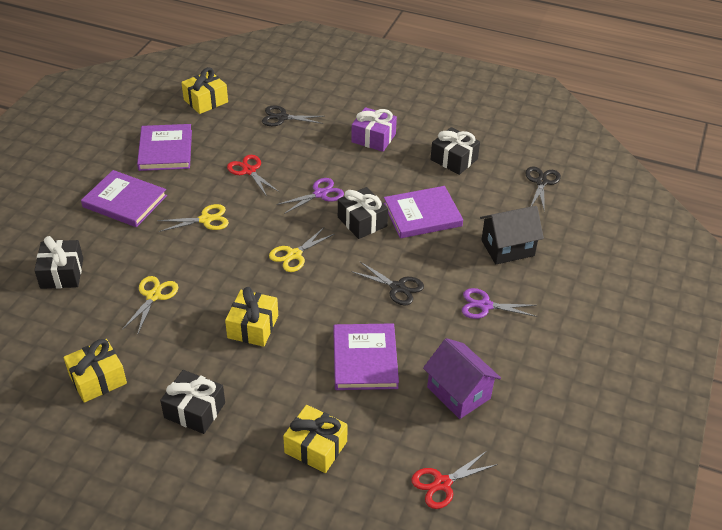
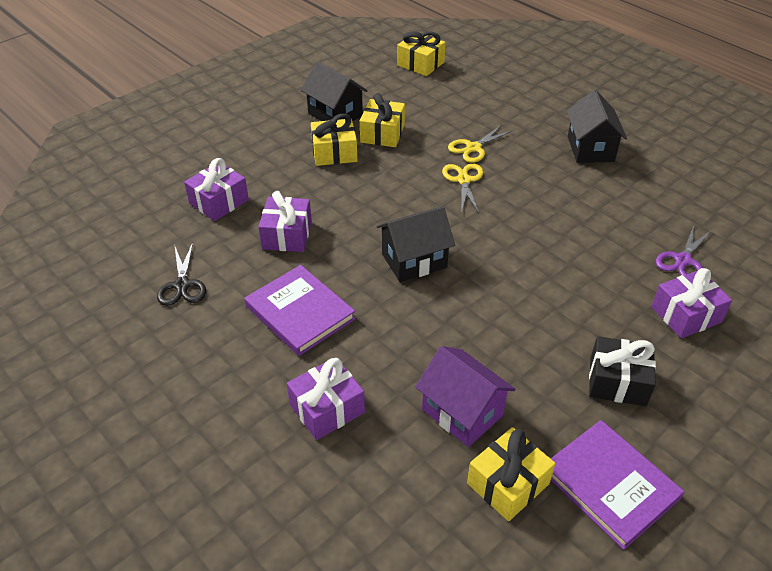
black gift: 4 -> 1
black house: 1 -> 3
black scissors: 3 -> 1
purple book: 4 -> 2
purple gift: 1 -> 4
purple scissors: 2 -> 1
red scissors: 2 -> 0
yellow scissors: 3 -> 2

